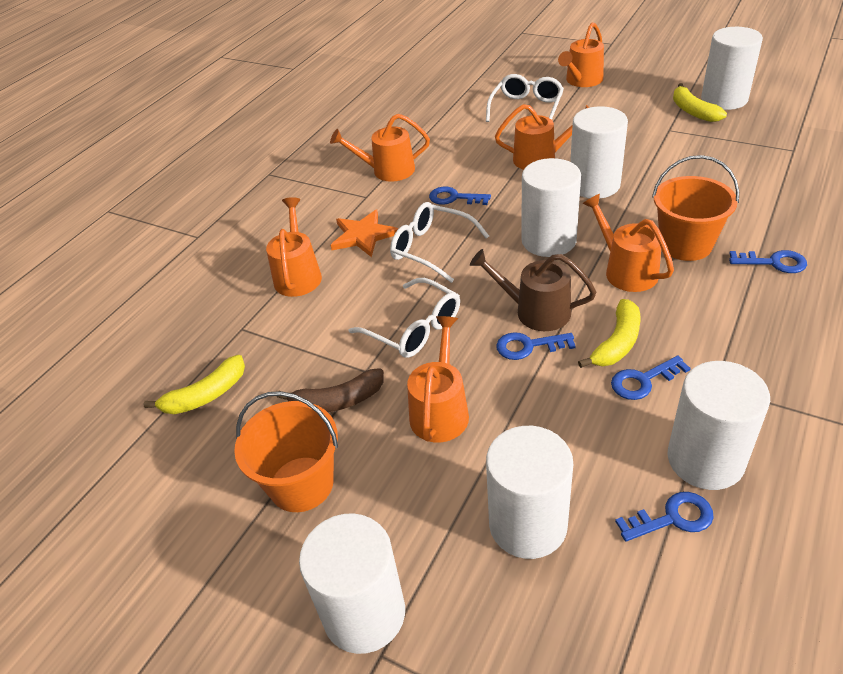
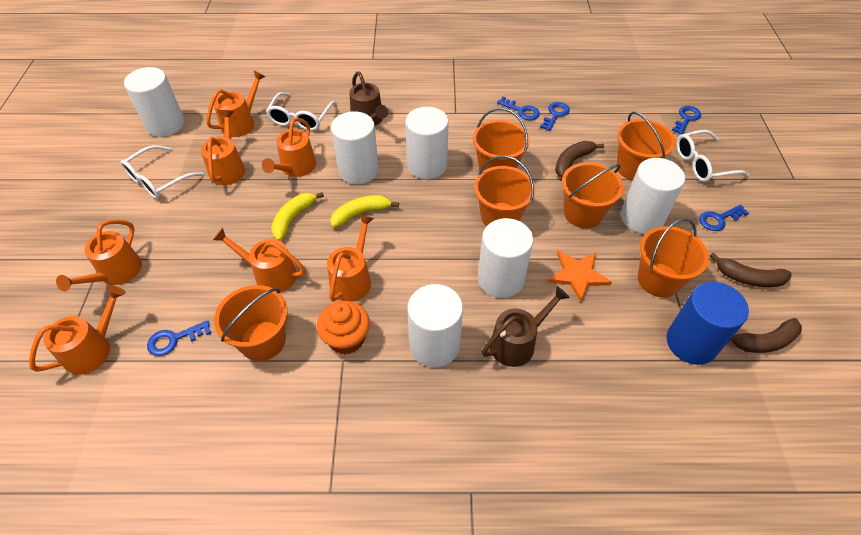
blue cylinder: 0 -> 1
brown banana: 1 -> 3
brown watering can: 1 -> 2
orange bucket: 2 -> 6
orange cupcake: 0 -> 1
orange watering can: 6 -> 7
yellow banana: 3 -> 2

